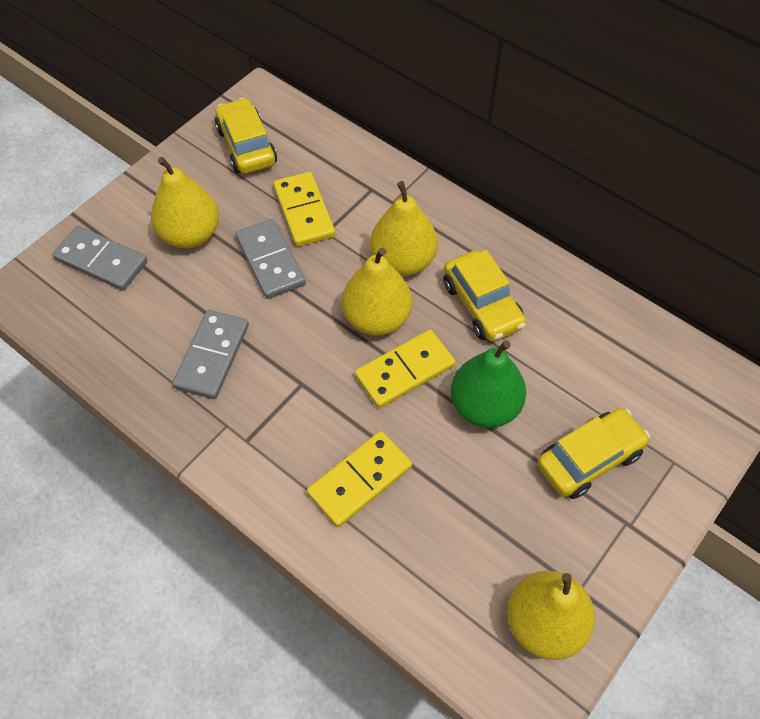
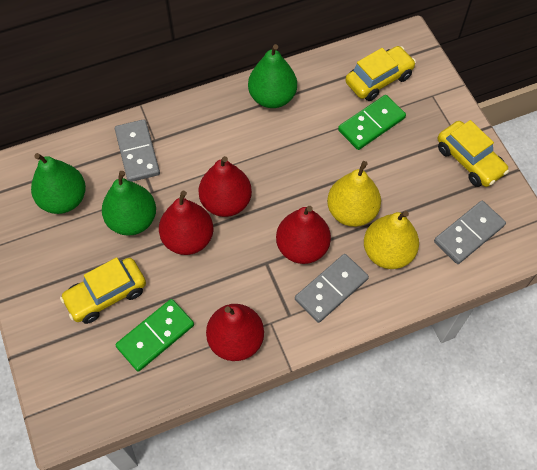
green domino: 0 -> 2
green pear: 1 -> 3
red pear: 0 -> 4
yellow domino: 3 -> 0
yellow pear: 4 -> 2

